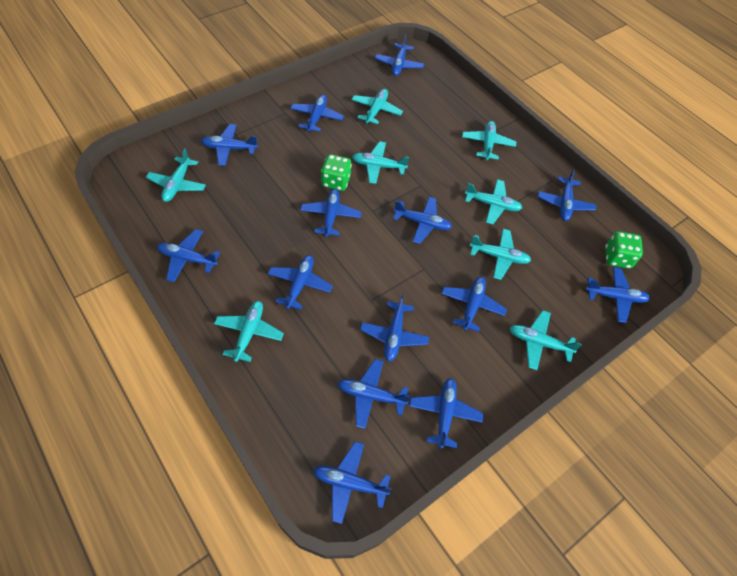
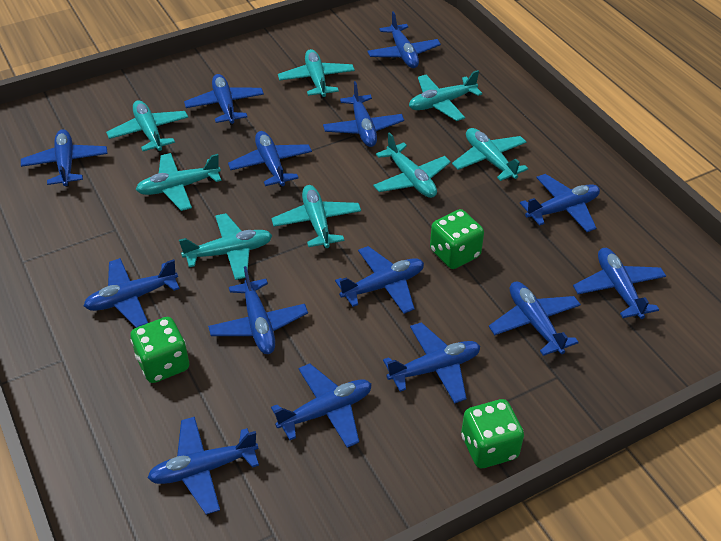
green dice: 2 -> 3

